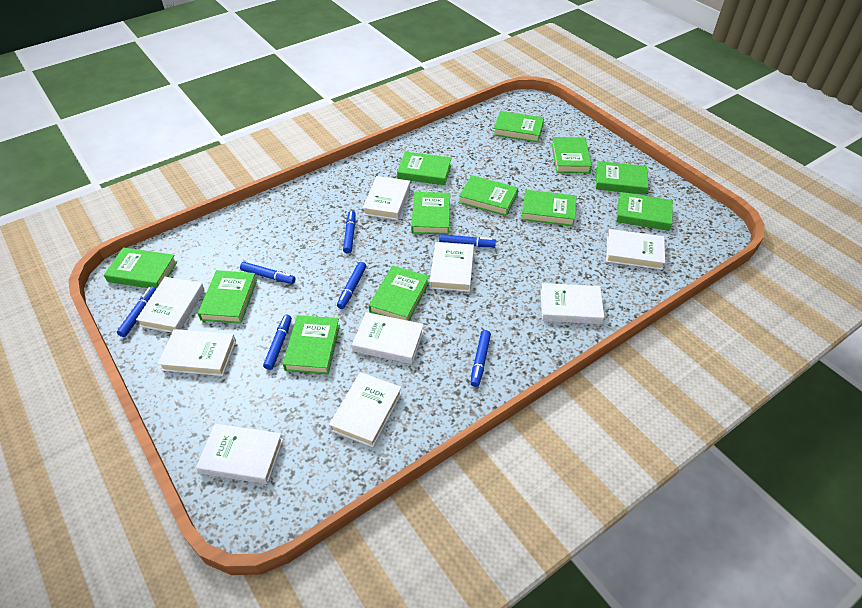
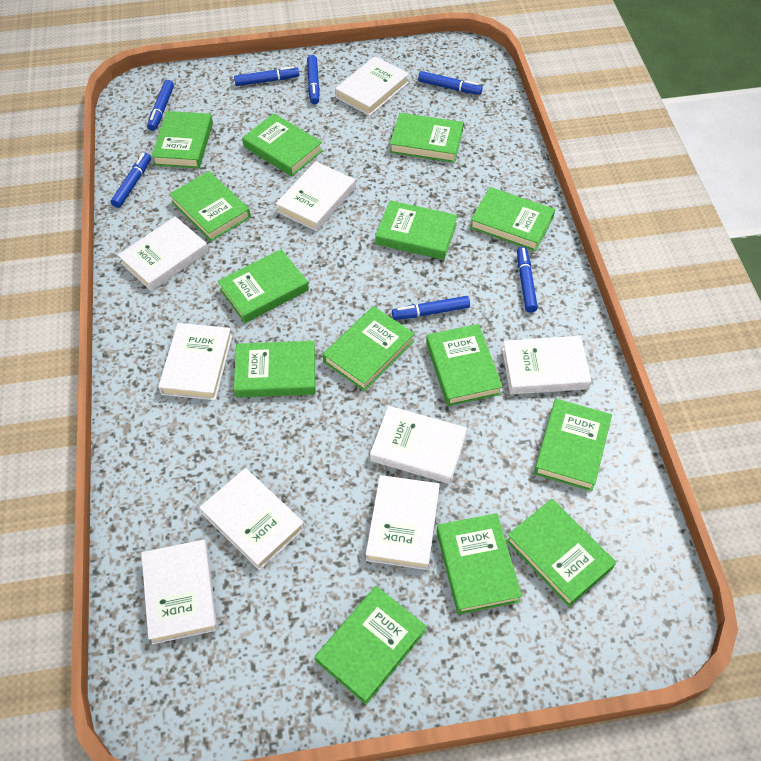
green book: 12 -> 14

